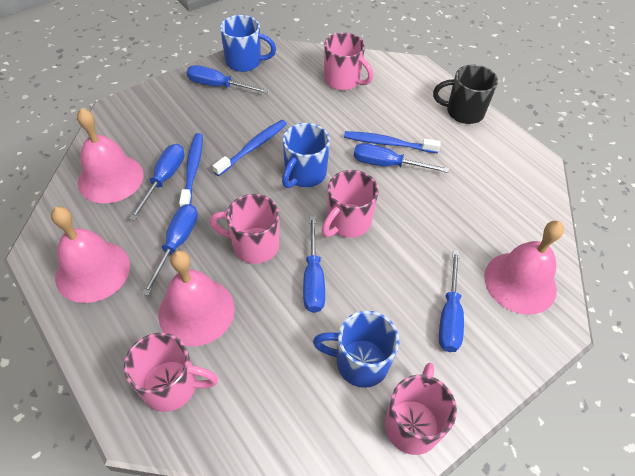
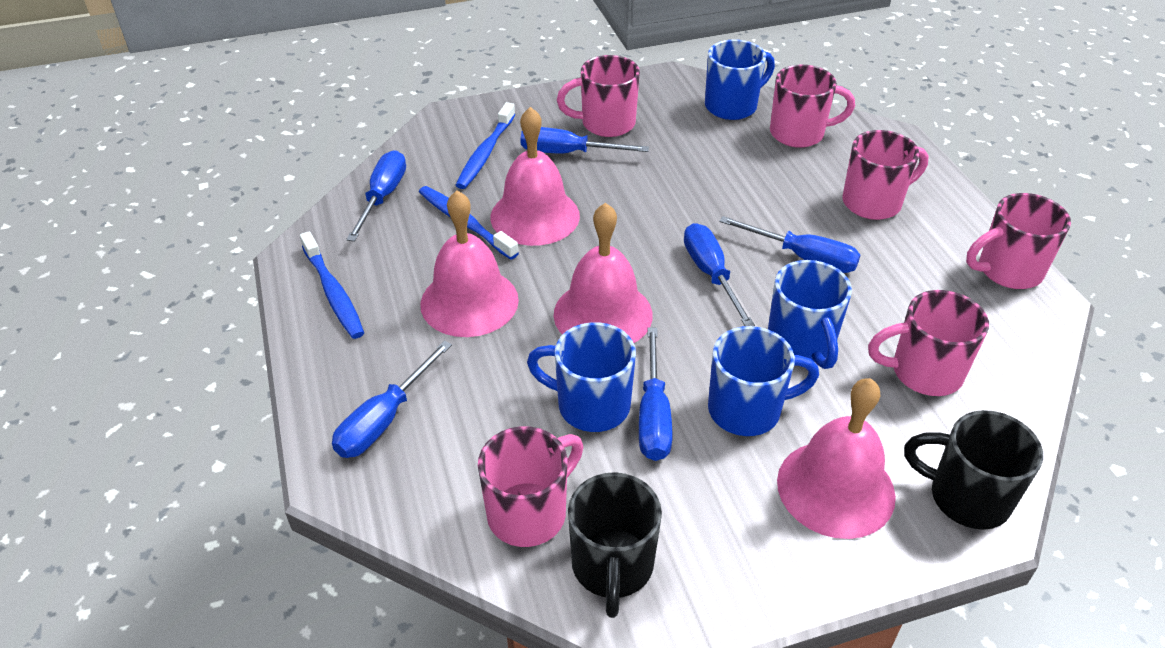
black mug: 1 -> 2
blue mug: 3 -> 4
pink mug: 5 -> 6

